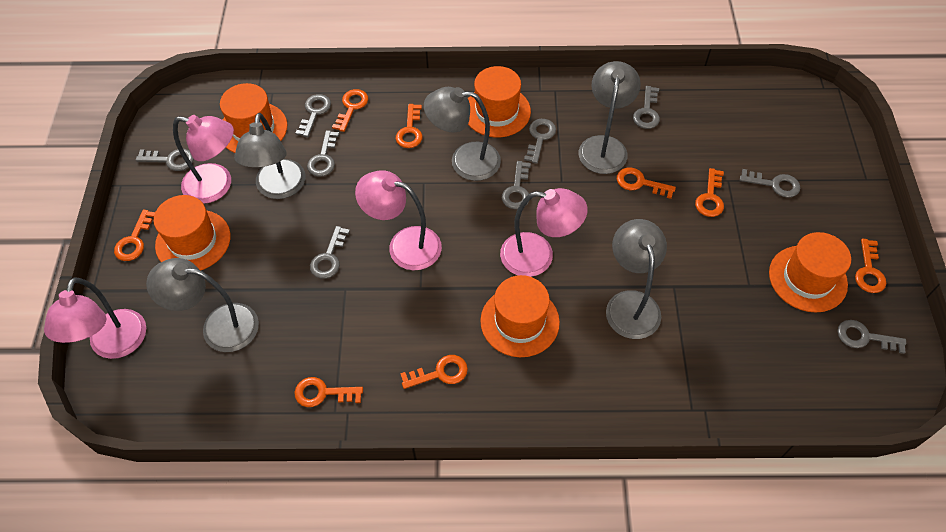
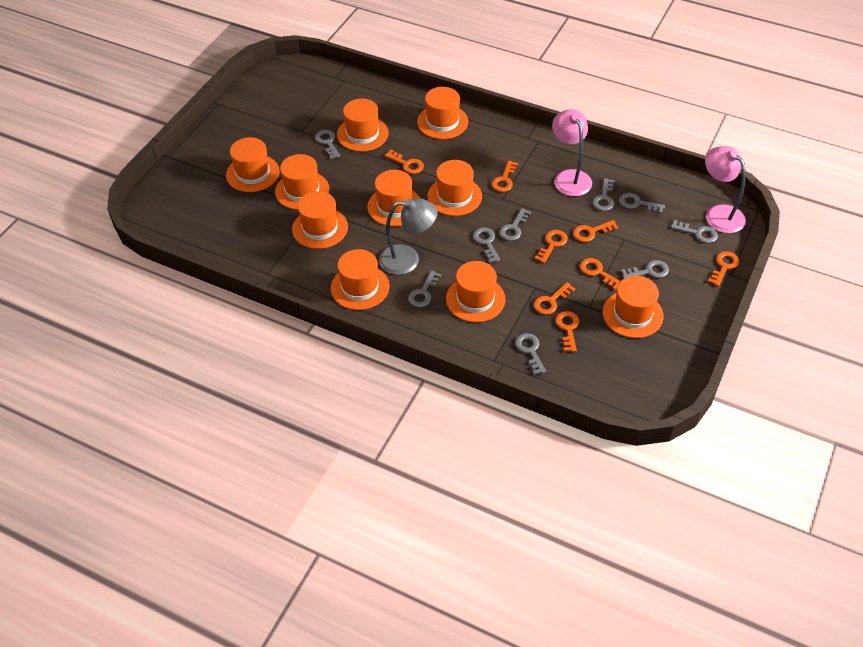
grey lamp: 5 -> 1
orange hat: 5 -> 10
pink lamp: 4 -> 2

